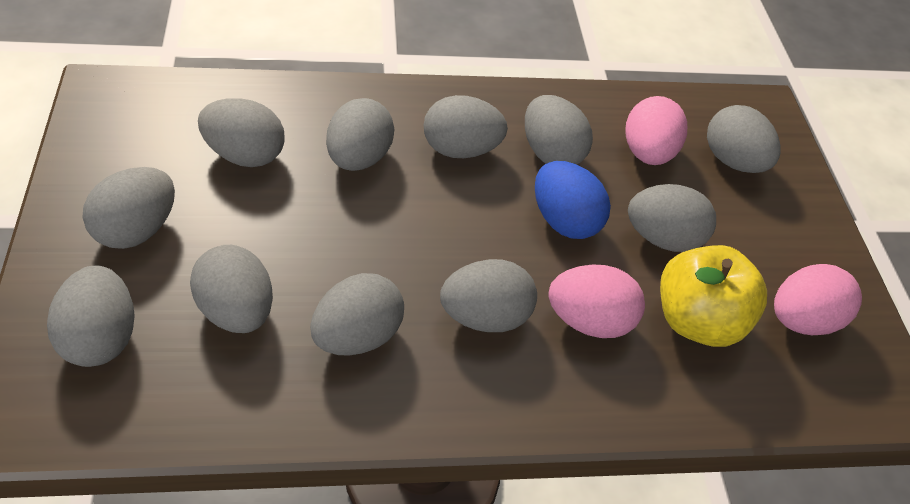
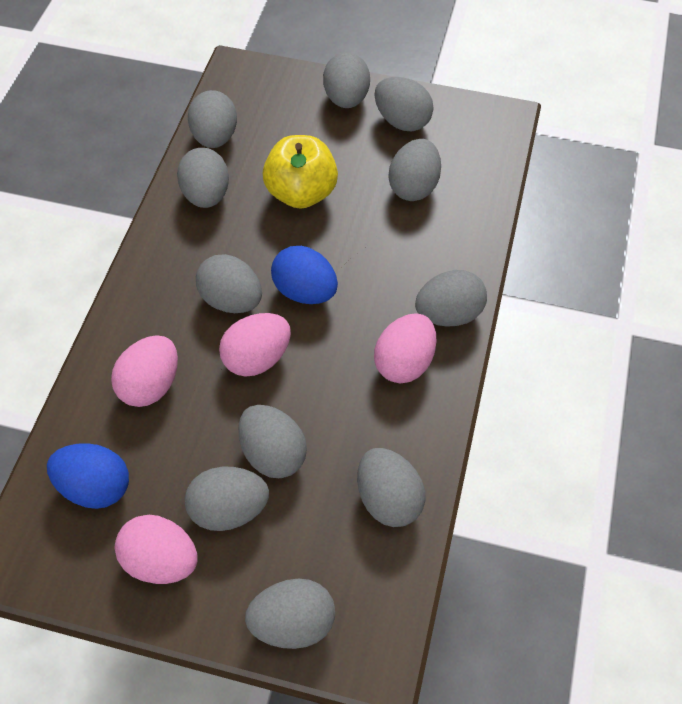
blue egg: 1 -> 2
pink egg: 3 -> 4

